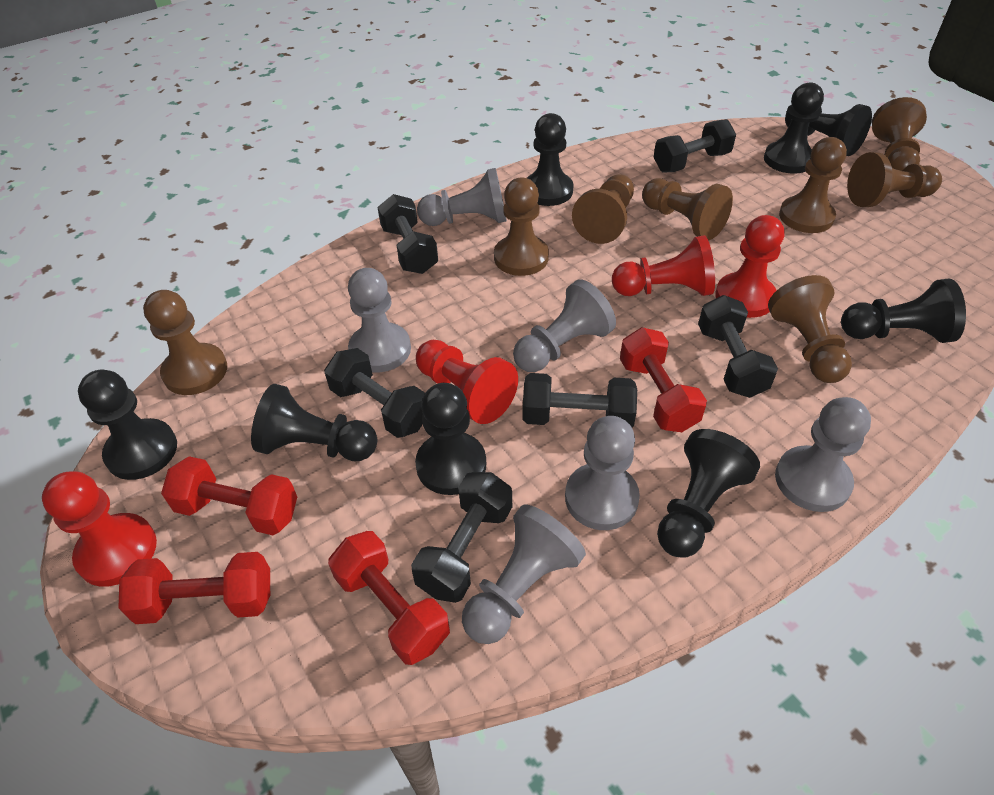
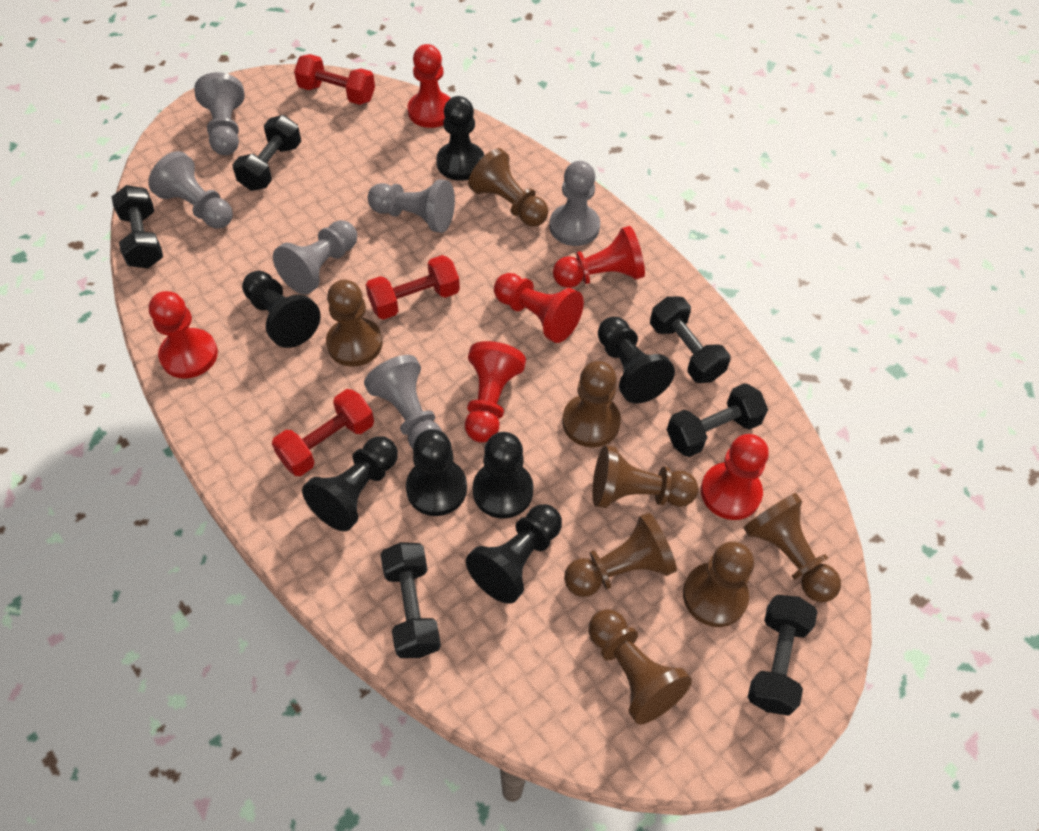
black pawn: 8 -> 7
red dumbbell: 4 -> 3
red pawn: 4 -> 6

